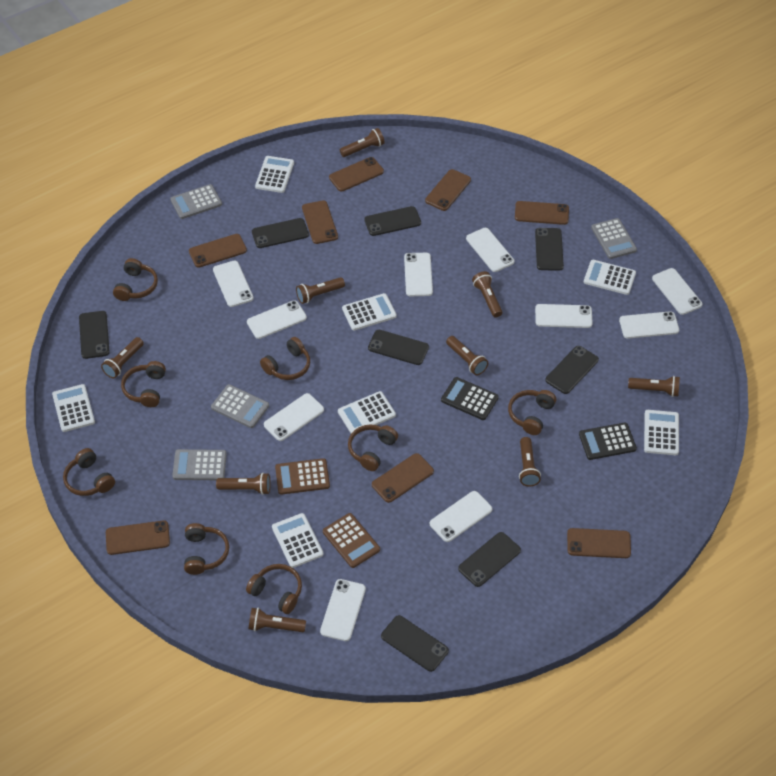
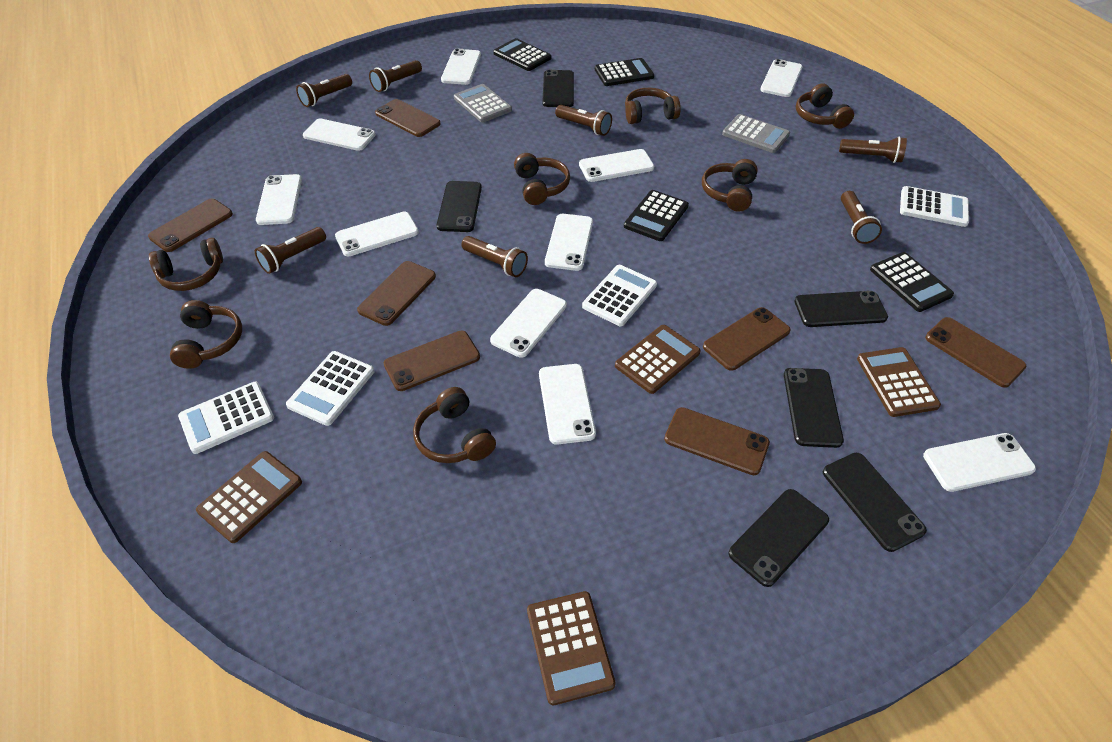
black calculator: 2 -> 4
black phone: 8 -> 6
brown calculator: 2 -> 4
brown flashlight: 9 -> 7
brown headphones: 8 -> 7
brown phone: 8 -> 7
grey calculator: 4 -> 2
white calculator: 7 -> 4

